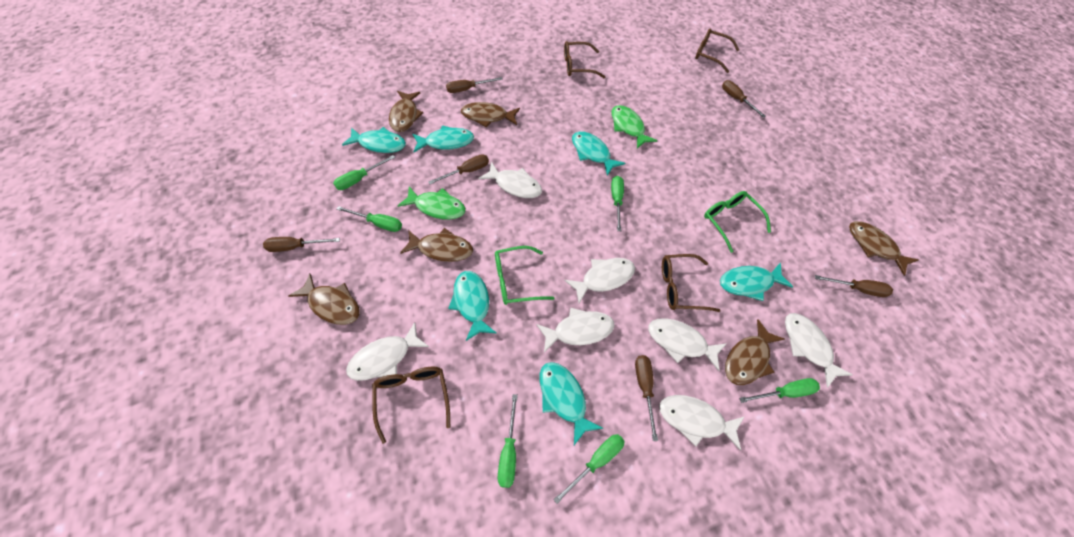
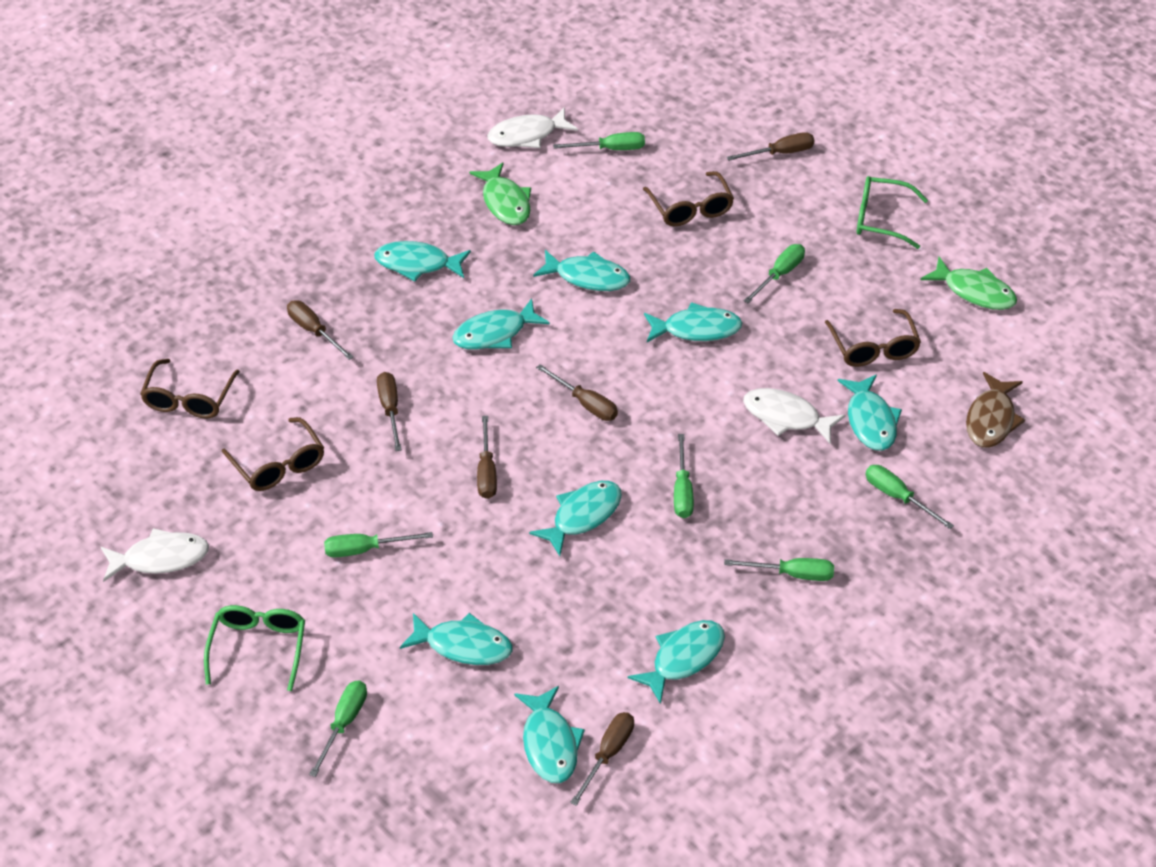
brown fish: 6 -> 1
green screwdriver: 6 -> 7
turquoise fish: 6 -> 9
white fish: 7 -> 3

